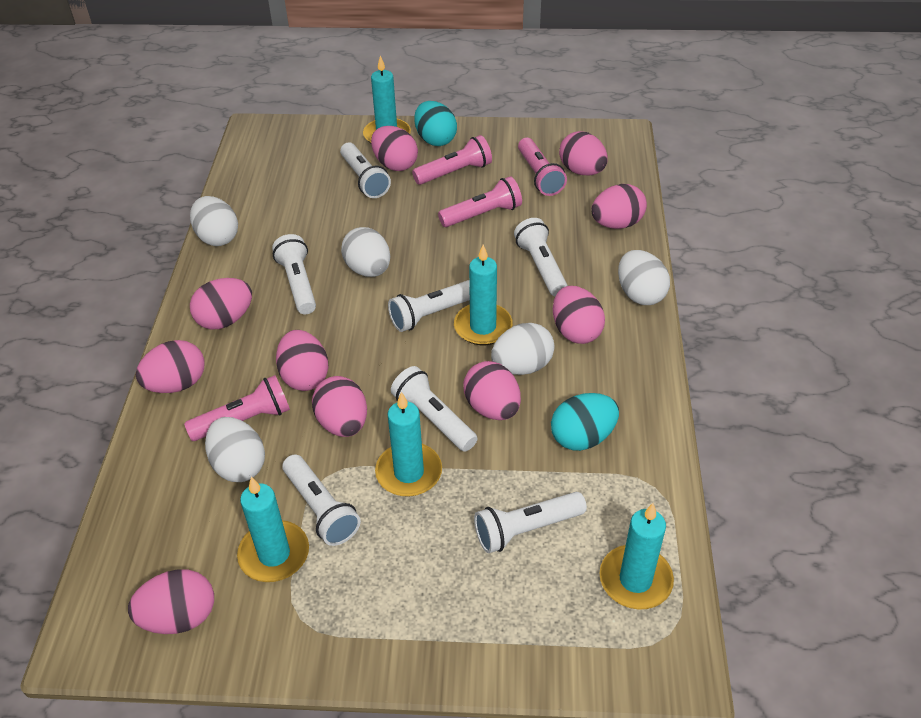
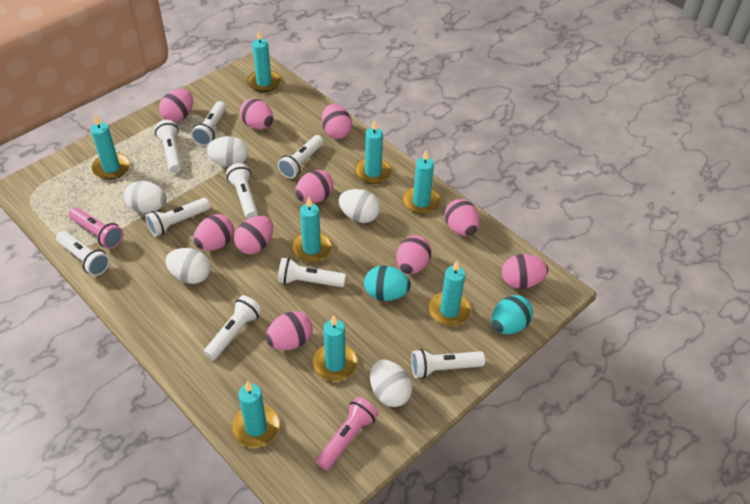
pink flashlight: 4 -> 2
turquoise candle: 5 -> 8
white flashlight: 7 -> 9

